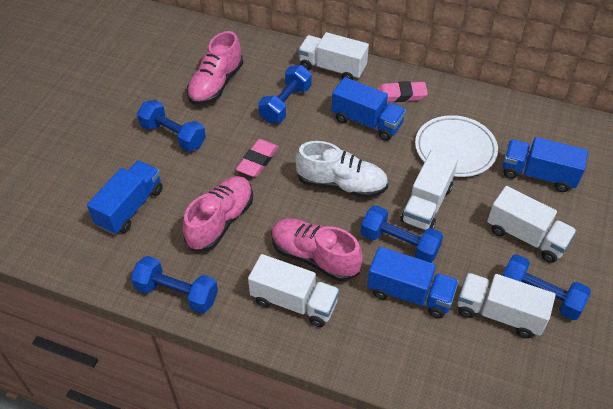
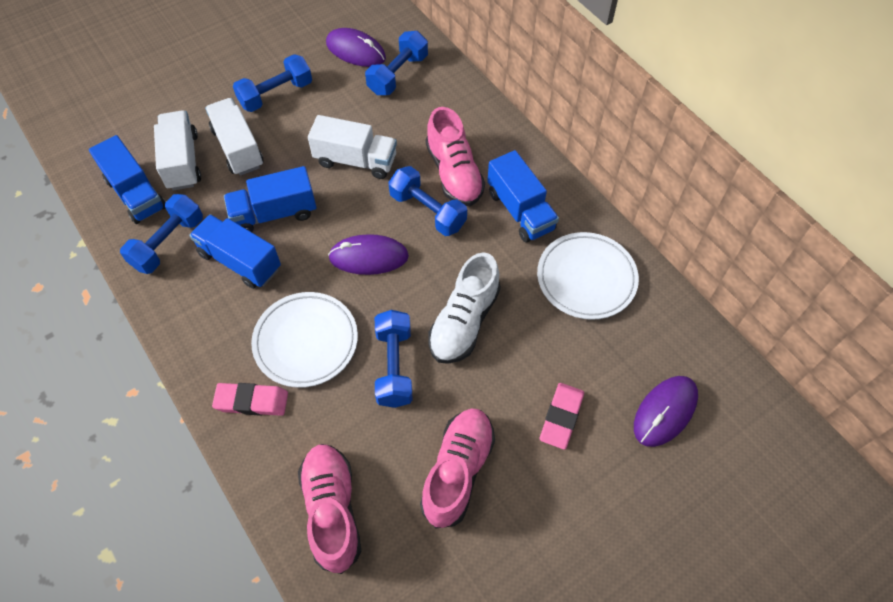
purple mouse: 0 -> 3
white plate: 1 -> 2
white truck: 5 -> 3

